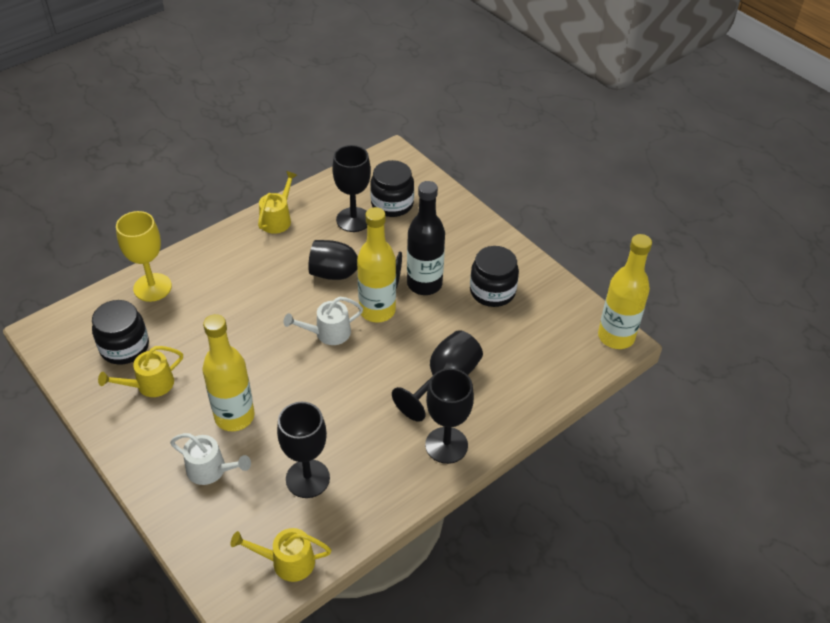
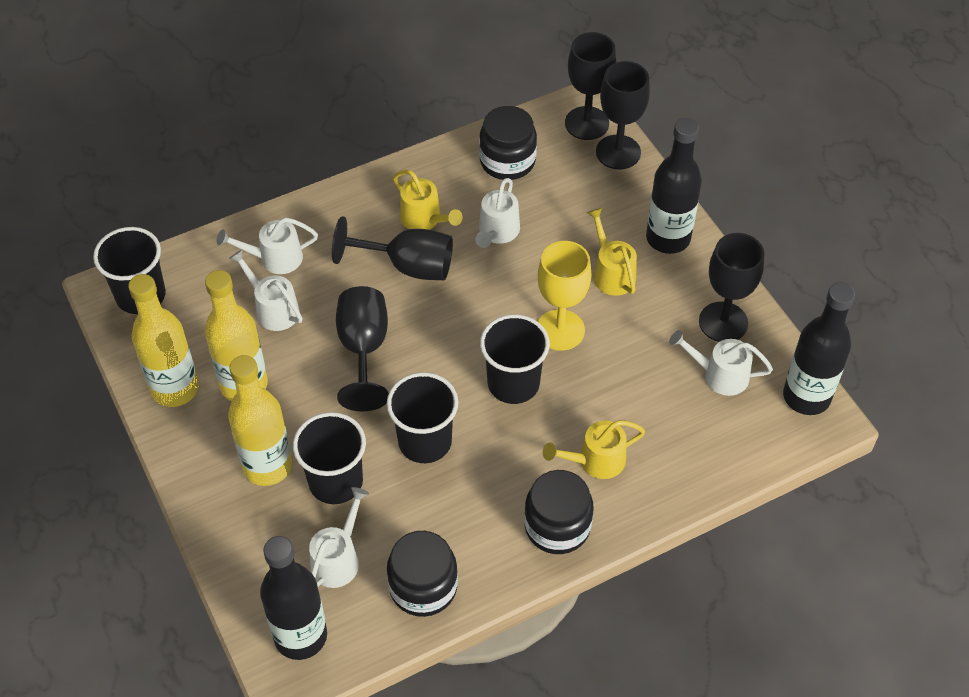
black bottle: 1 -> 3
black cup: 0 -> 4
white watering can: 2 -> 5

